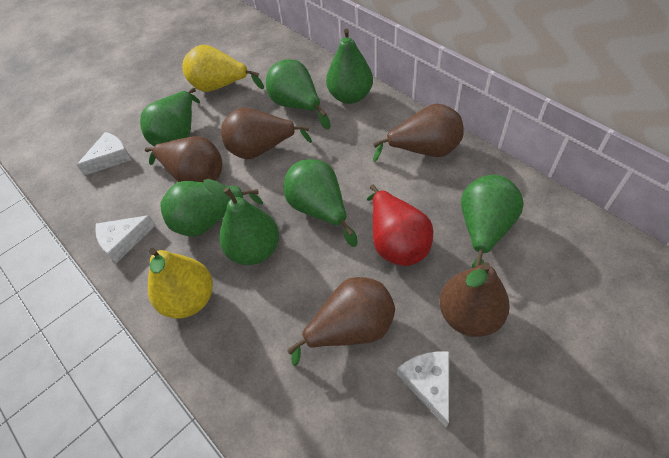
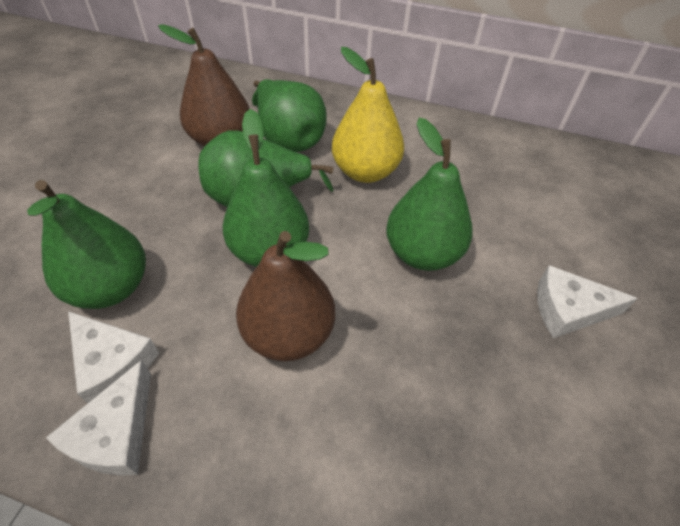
brown pear: 5 -> 2
green pear: 7 -> 5
red pear: 1 -> 0
yellow pear: 2 -> 1

